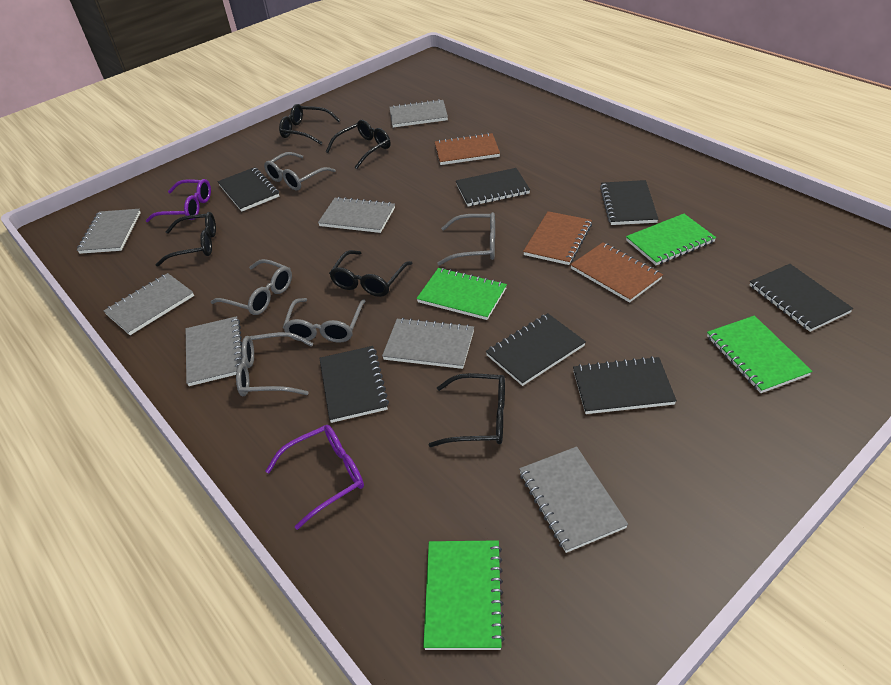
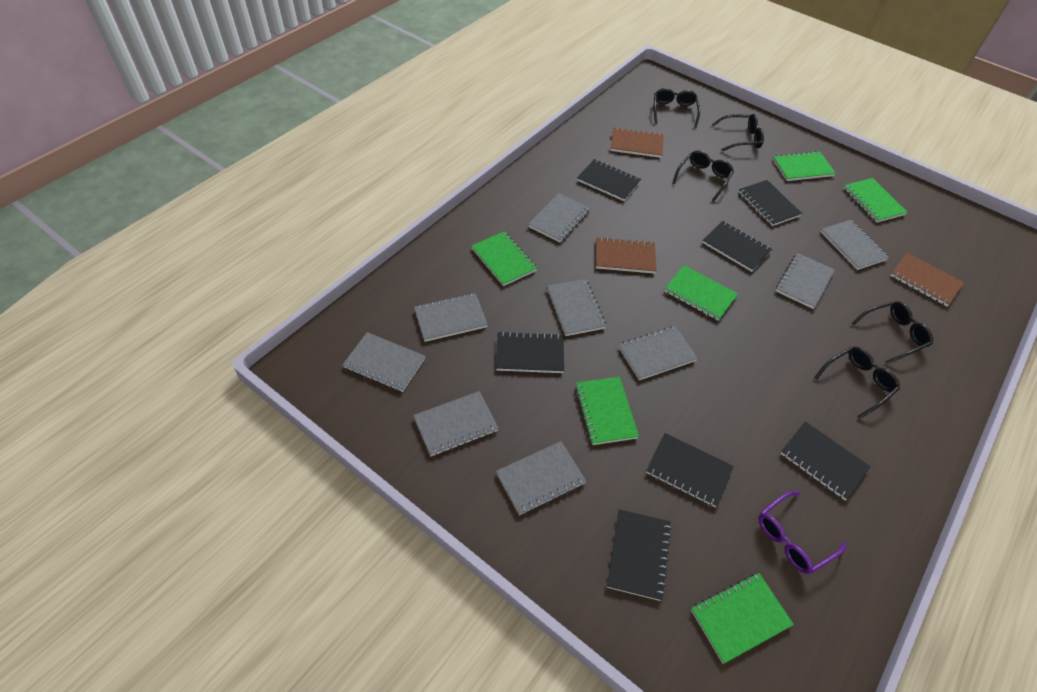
green notebook: 4 -> 6
grey glasses: 5 -> 0
grey notebook: 7 -> 9
purple glasses: 2 -> 1

